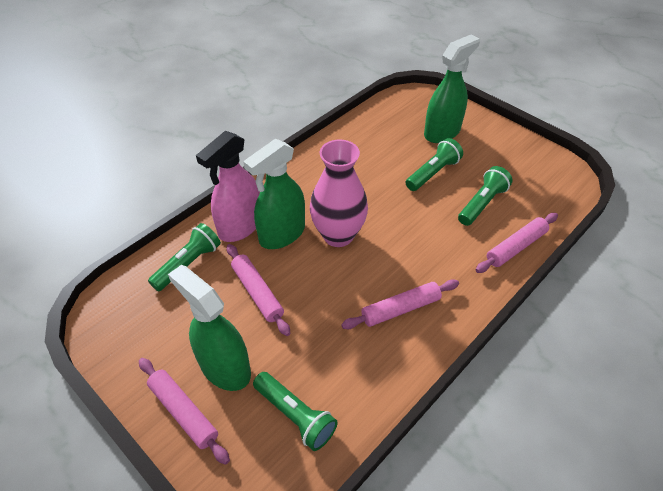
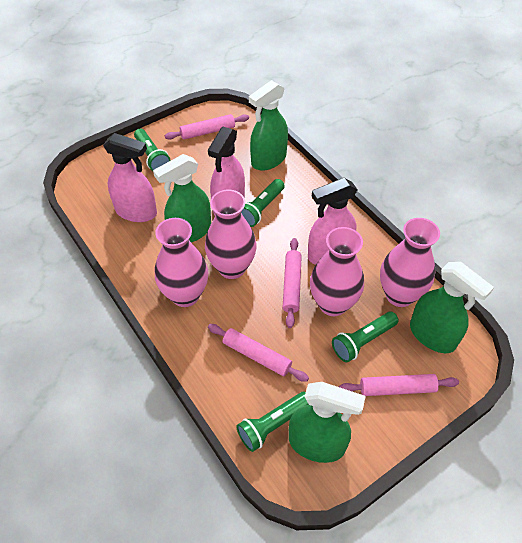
green spray bottle: 3 -> 4
pink spray bottle: 1 -> 3
pink vase: 1 -> 4

